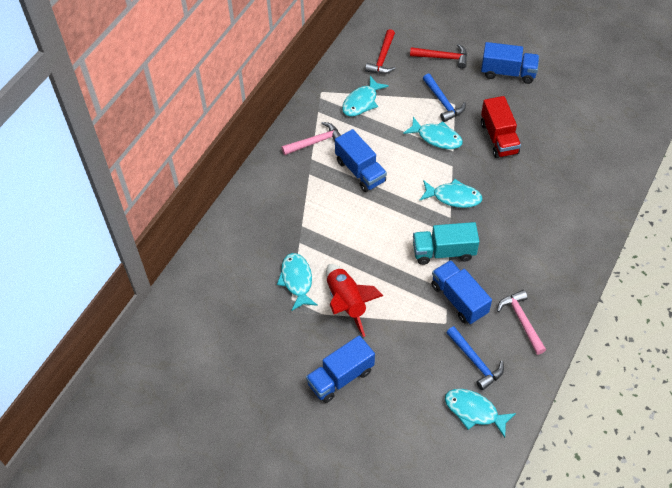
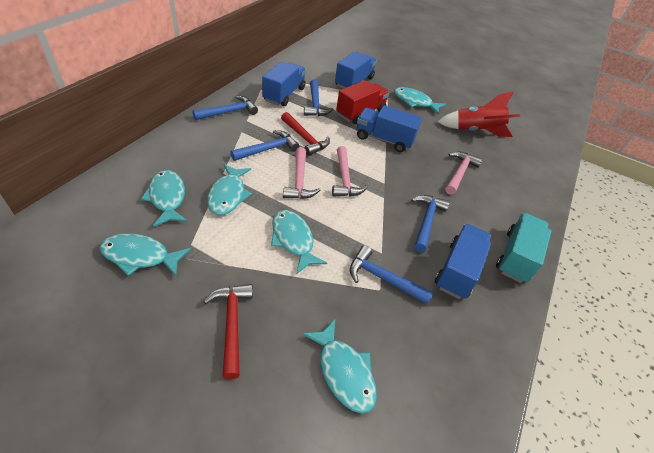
blue hammer: 2 -> 5
pink hammer: 2 -> 3
turquoise fish: 5 -> 6

